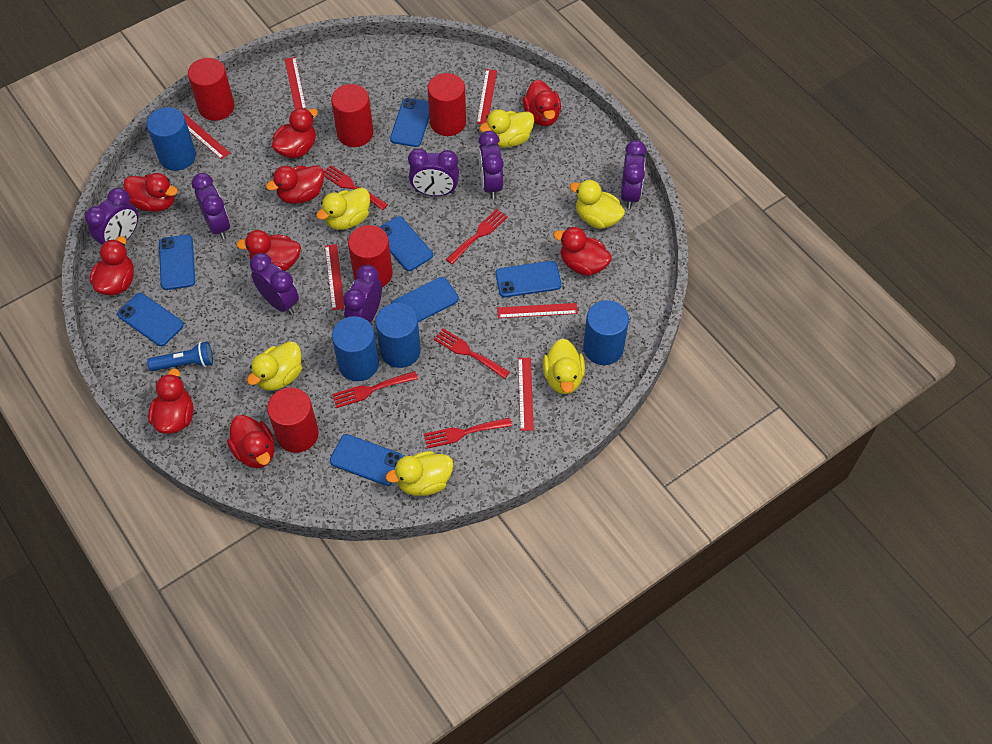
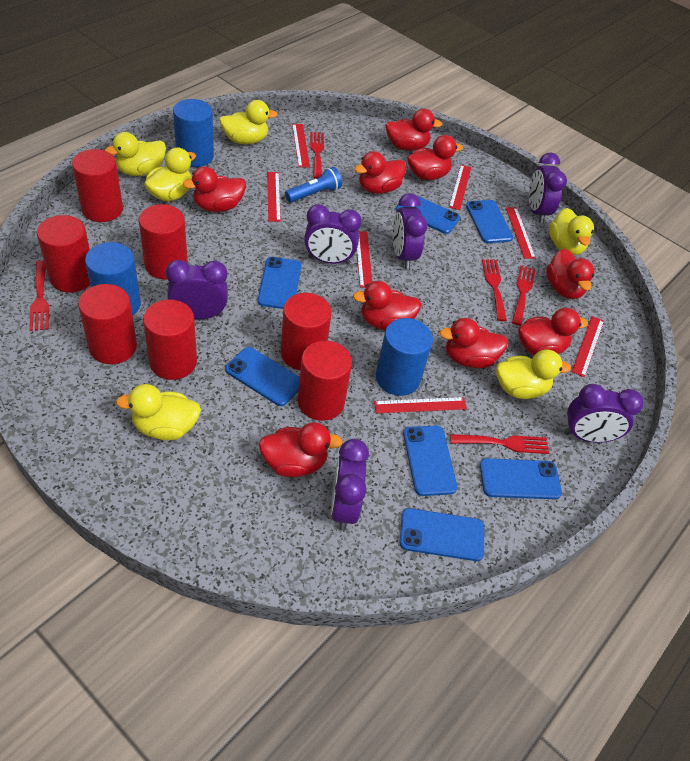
blue cylinder: 4 -> 3
purple clock: 7 -> 6
red cylinder: 5 -> 7
red ruler: 6 -> 7

